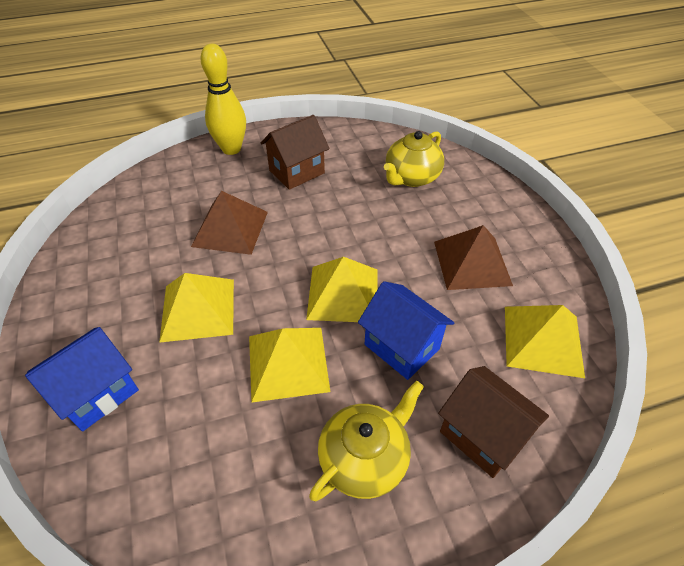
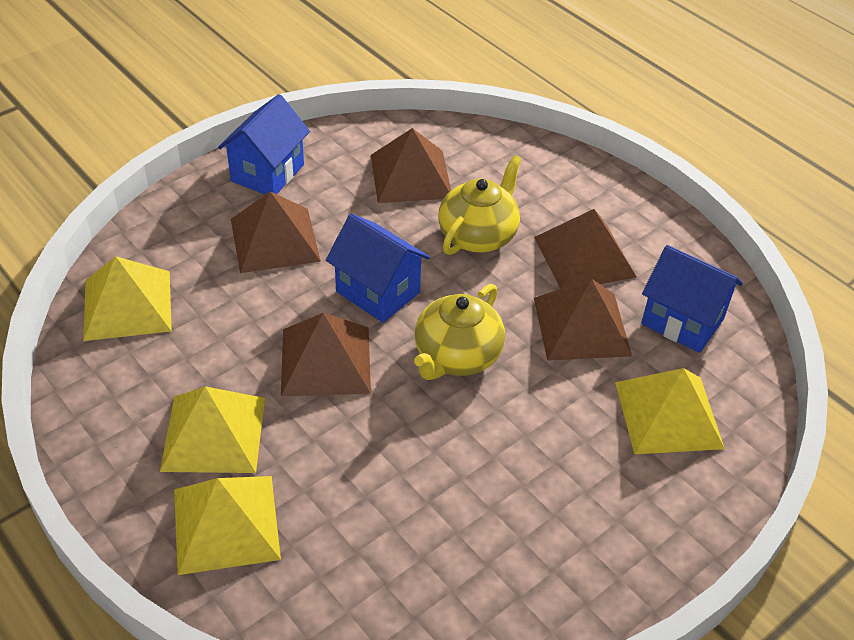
blue house: 2 -> 3
brown house: 2 -> 0
brown pyramid: 2 -> 5
yellow bowling pin: 1 -> 0

